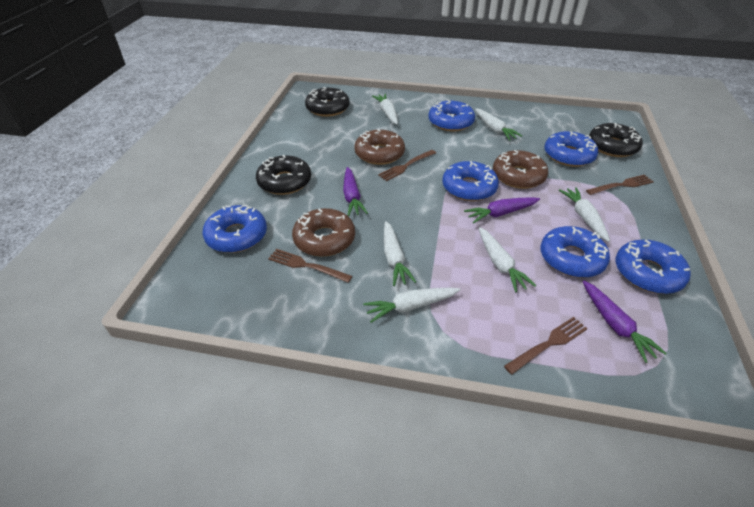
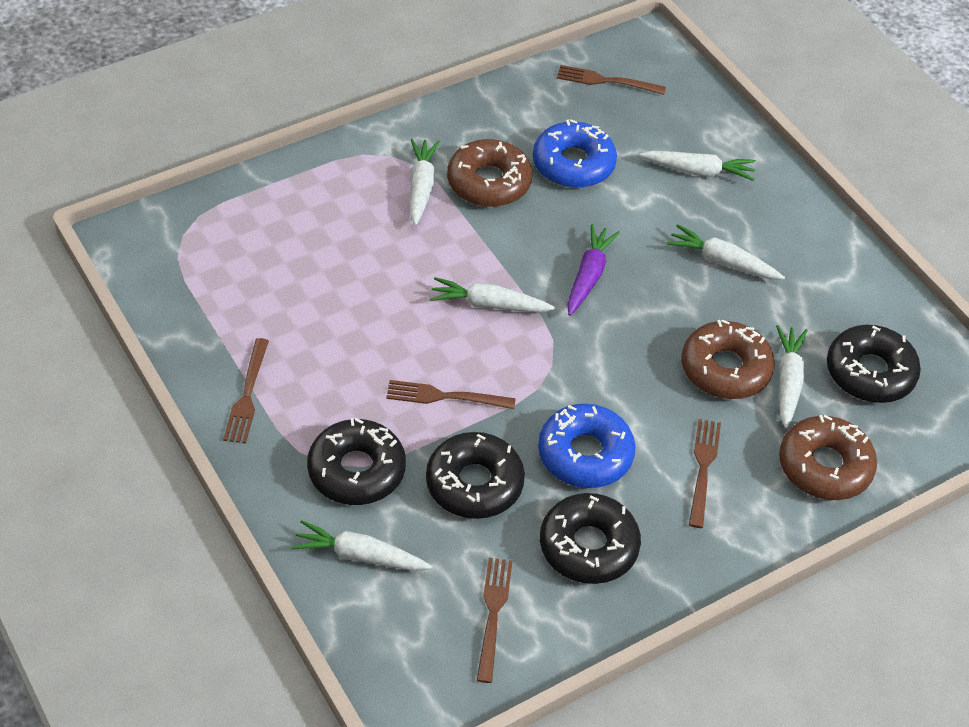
black donut: 3 -> 4
blue donut: 6 -> 2
brown fork: 4 -> 5
purple carrot: 3 -> 1

